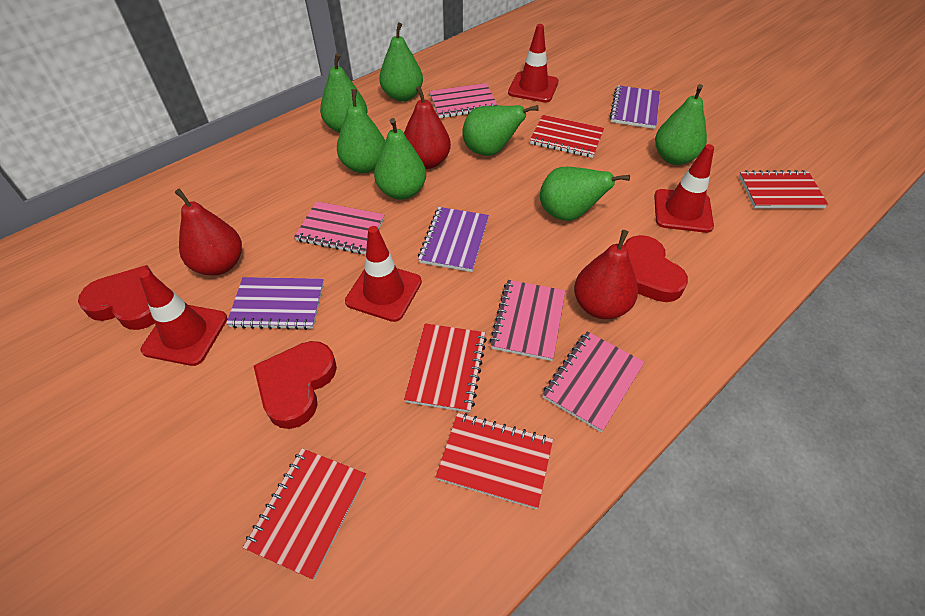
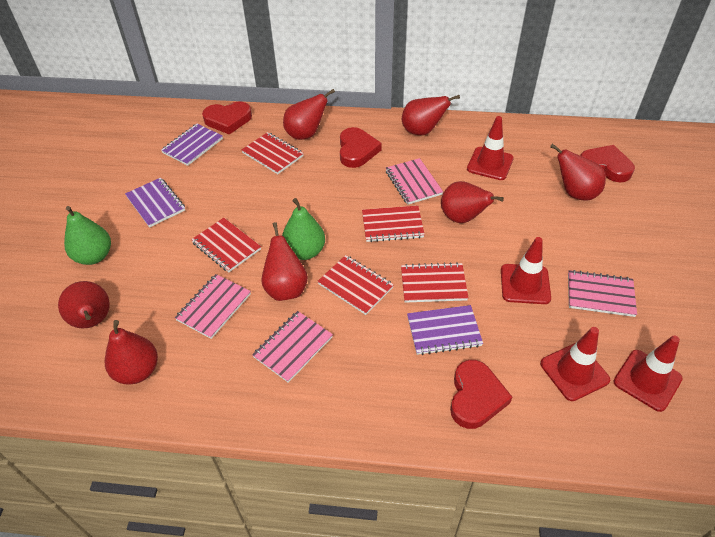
green pear: 7 -> 2
red heart: 3 -> 4
red pear: 3 -> 7

